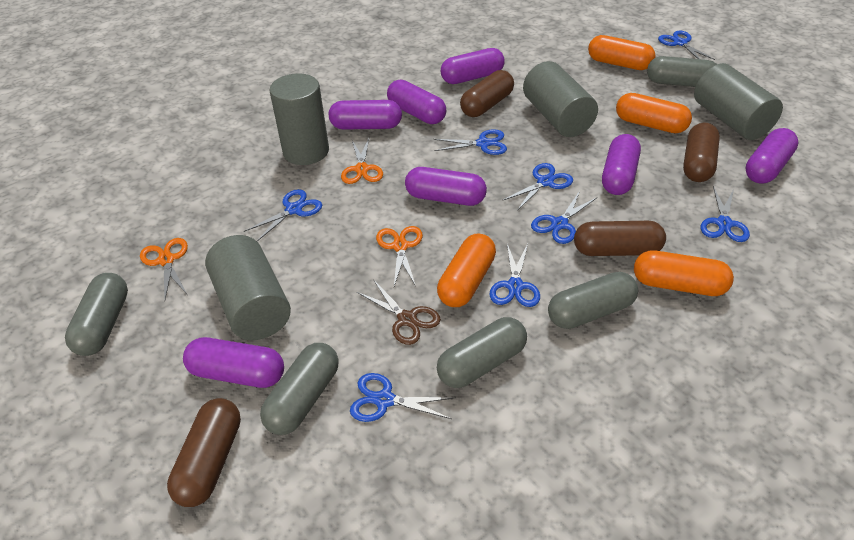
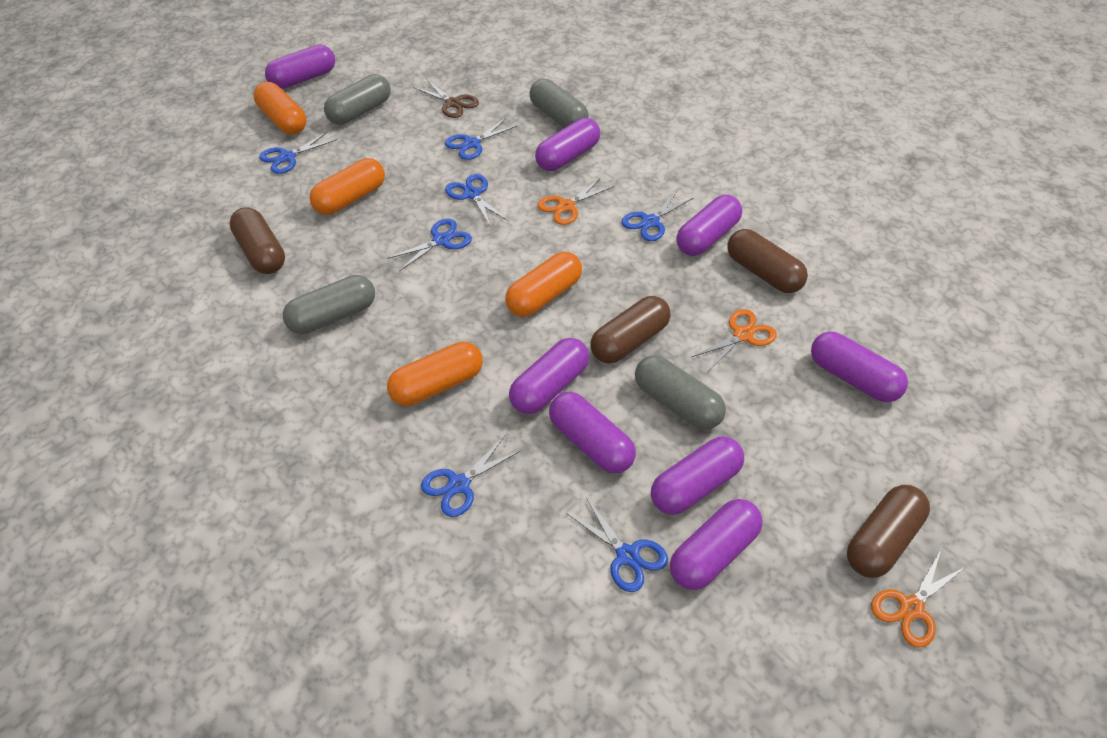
blue scissors: 8 -> 7
grey capsule: 5 -> 4
grey cylinder: 4 -> 0
purple capsule: 7 -> 8

